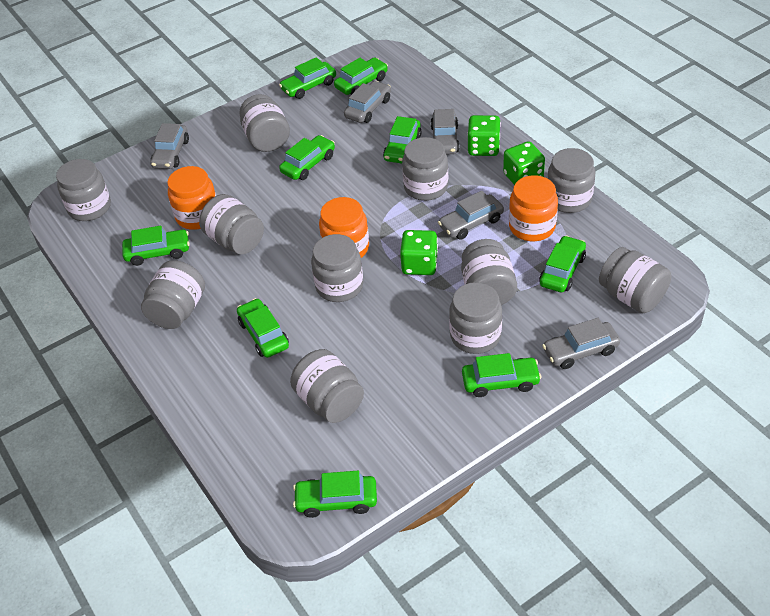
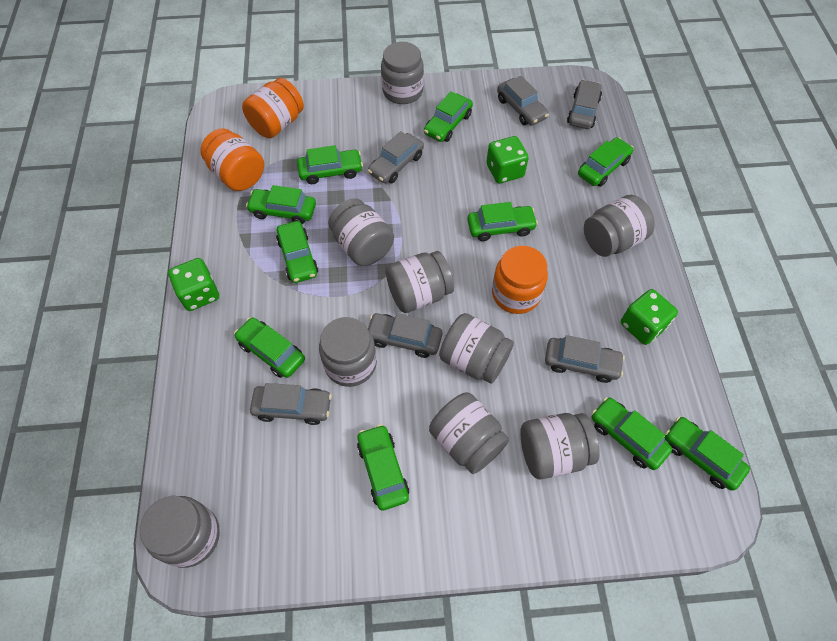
green car: 9 -> 10
grey car: 5 -> 6
grey jar: 11 -> 9

